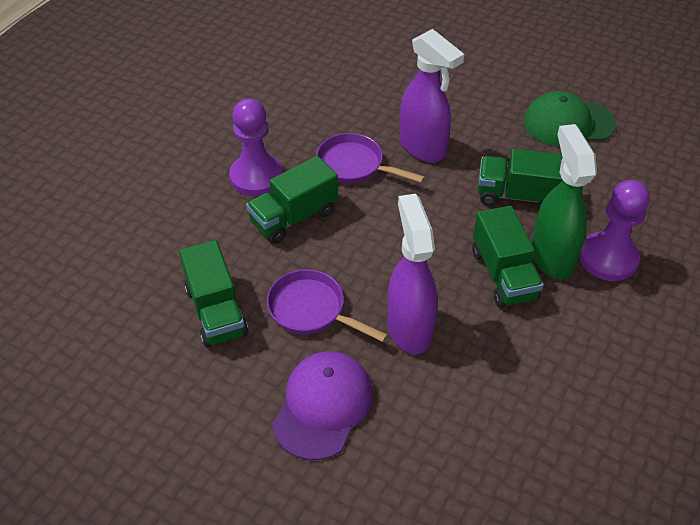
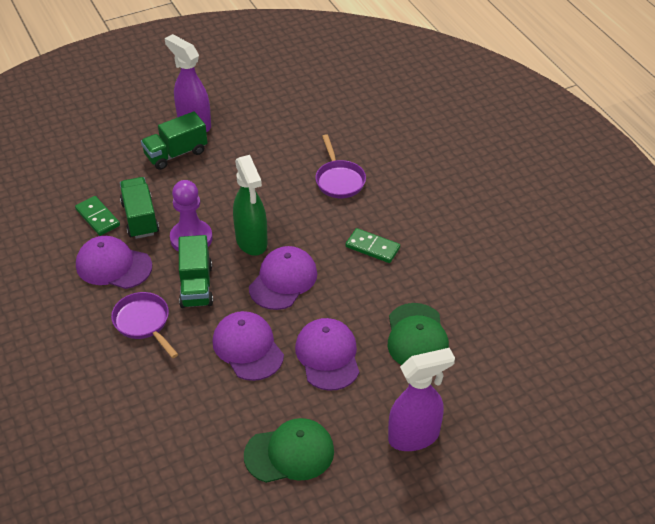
green cap: 1 -> 2
green domino: 0 -> 2
green truck: 4 -> 3
purple cap: 1 -> 4
purple pawn: 2 -> 1

